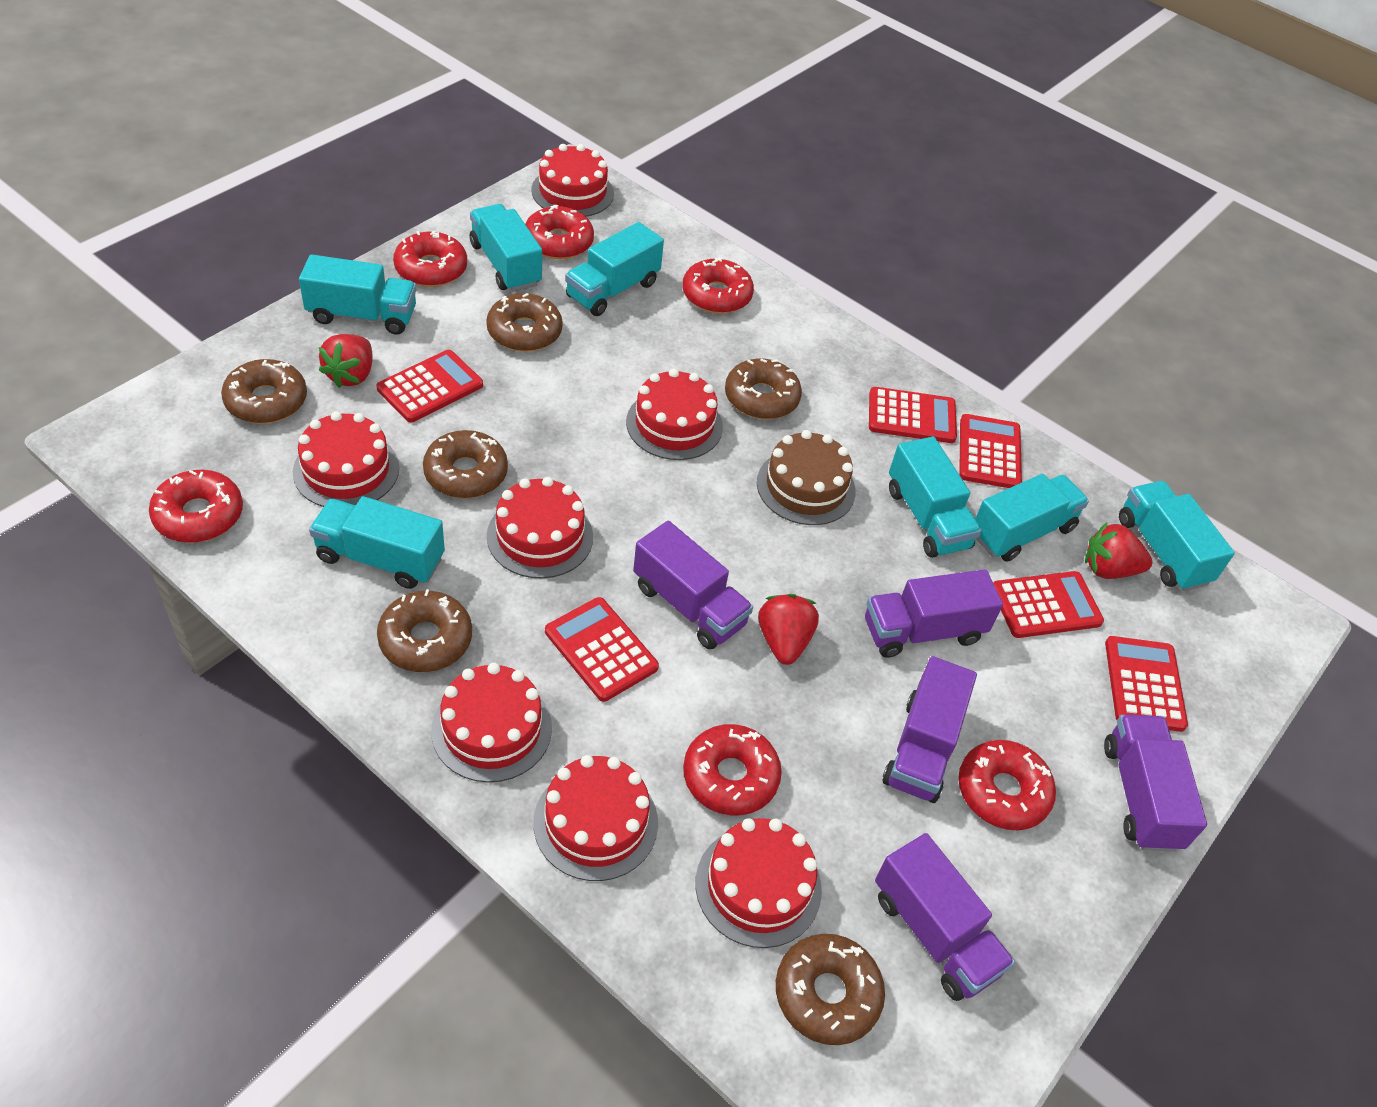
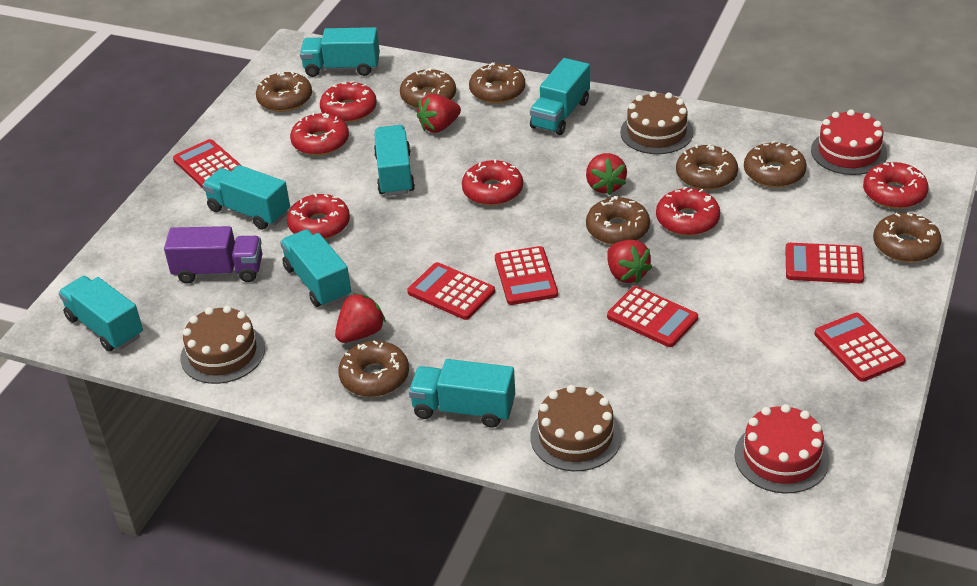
brown cake: 1 -> 3
brown donut: 6 -> 8
purple truck: 5 -> 1
red cake: 7 -> 2
red strawberry: 3 -> 4

